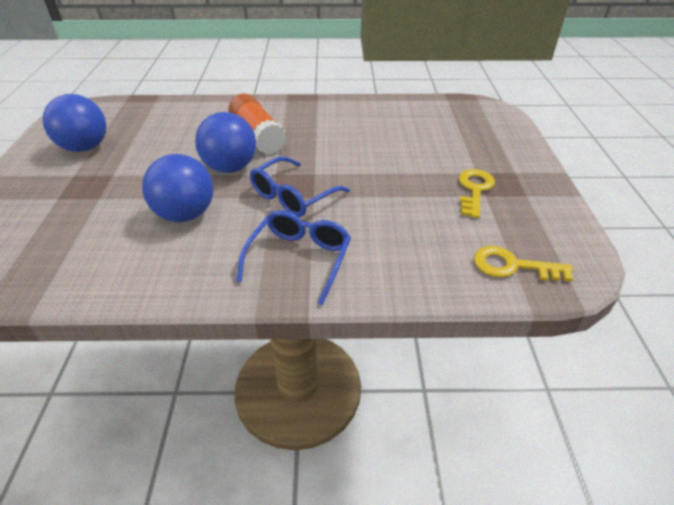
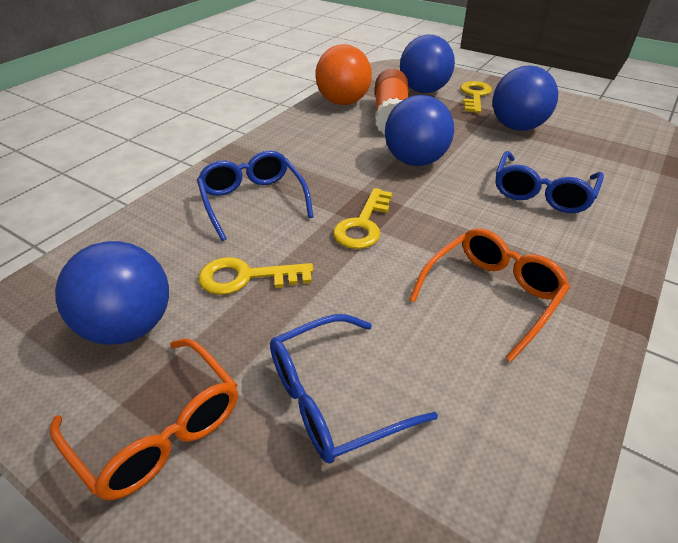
blue ball: 3 -> 4
blue glasses: 2 -> 3
orange ball: 0 -> 1
orange glasses: 0 -> 2
yellow key: 2 -> 3

